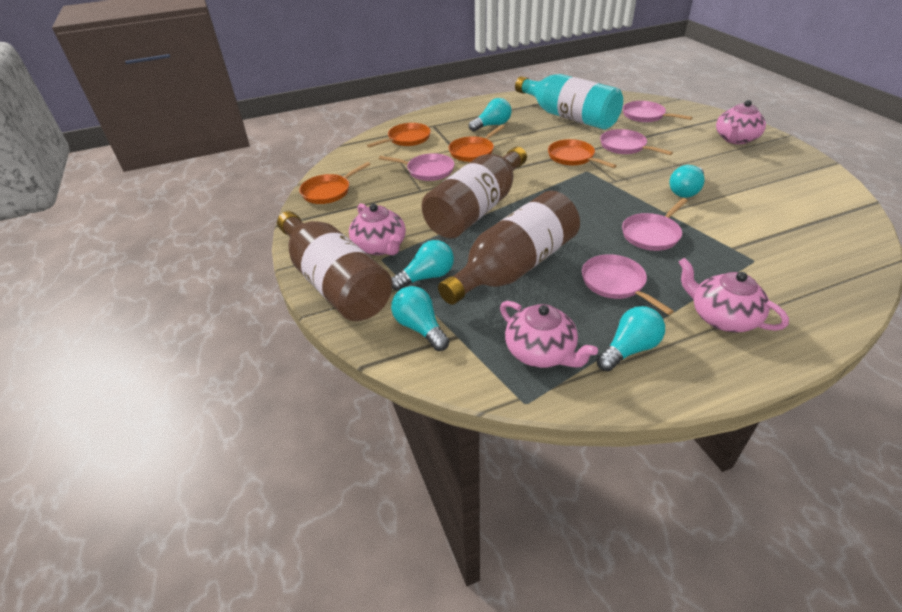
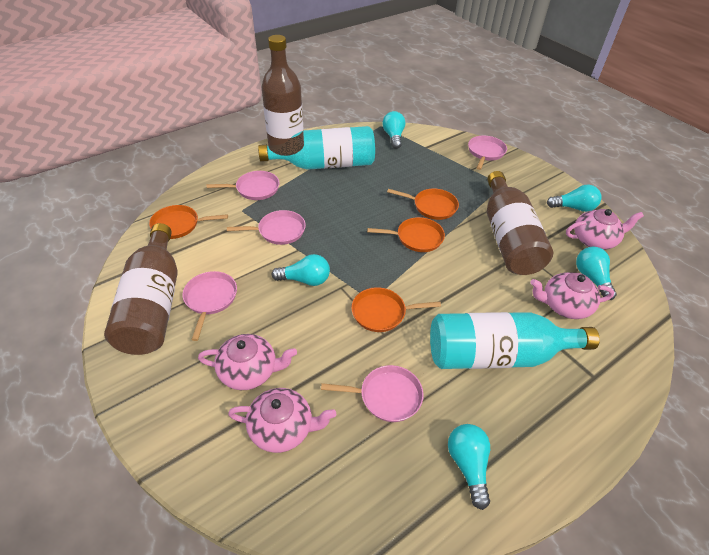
turquoise bottle: 1 -> 2

